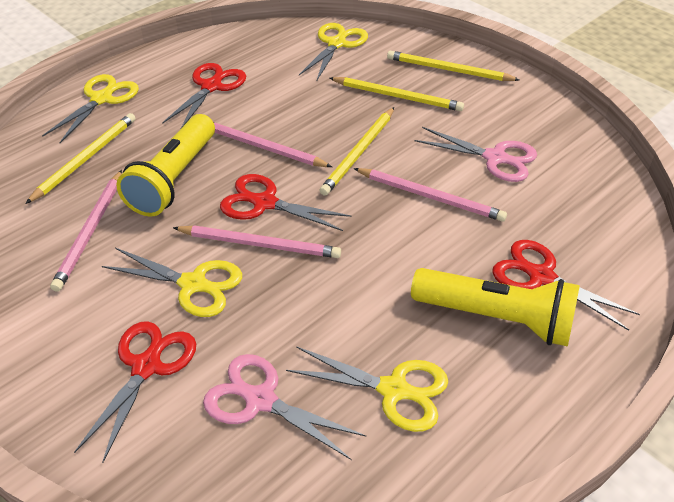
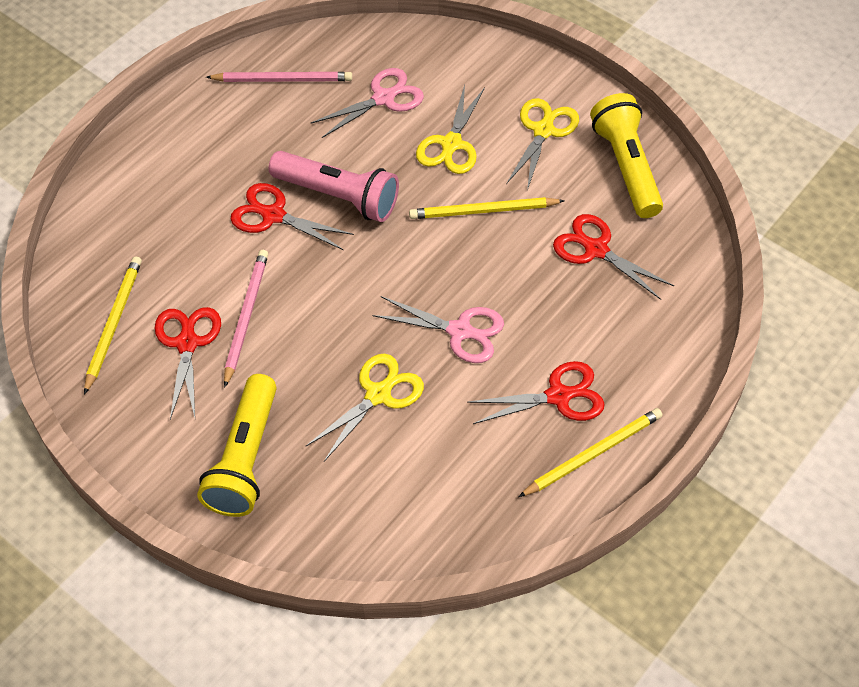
pink flashlight: 0 -> 1
pink pencil: 4 -> 2
yellow pencil: 4 -> 3
yellow scissors: 4 -> 3

